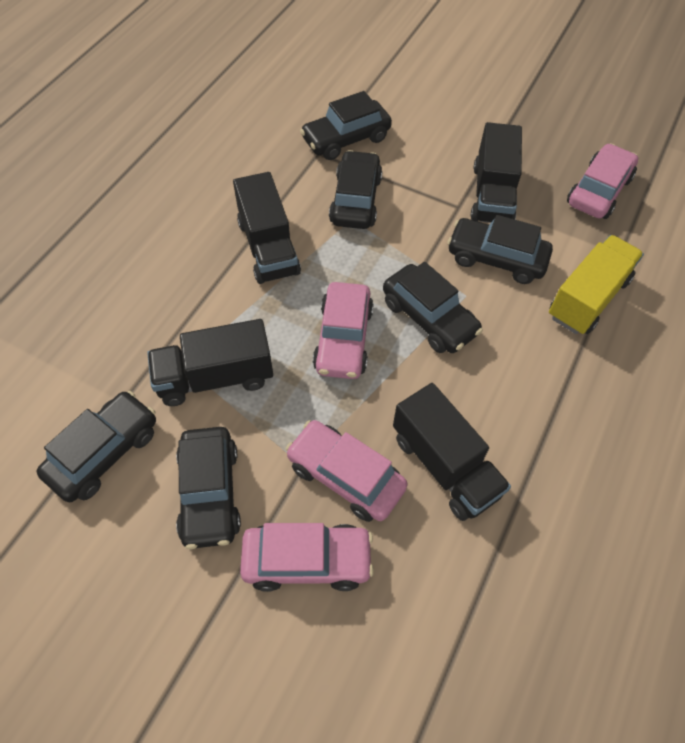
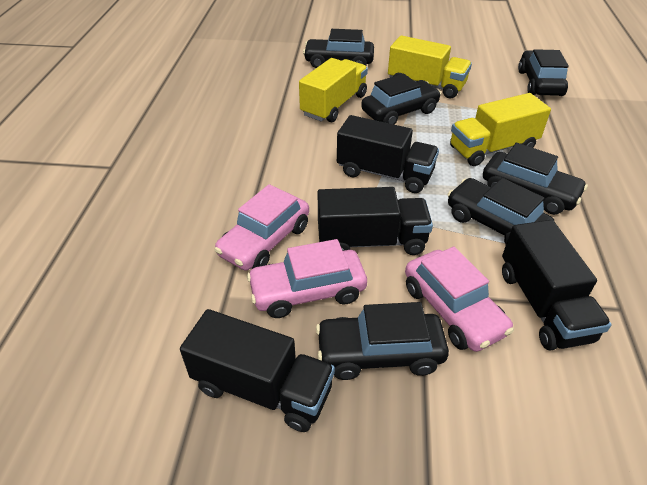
pink car: 4 -> 3
yellow truck: 1 -> 3

